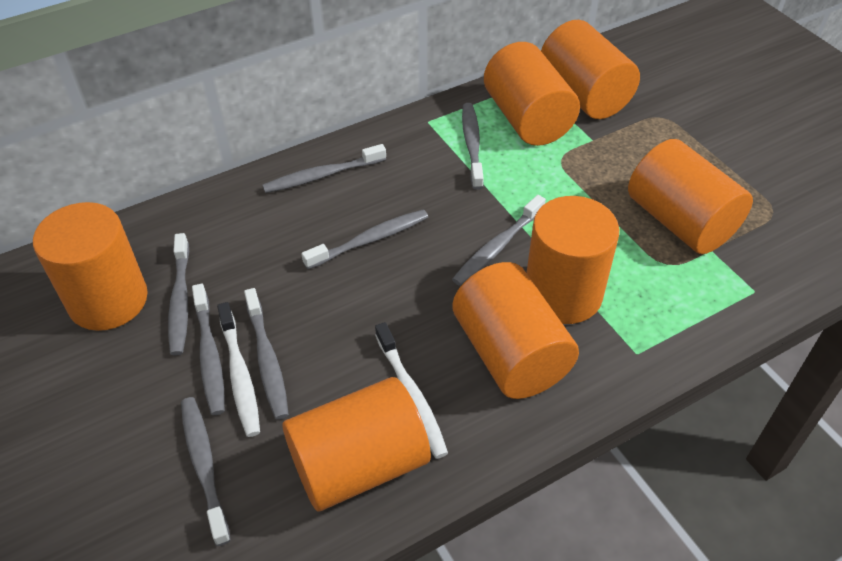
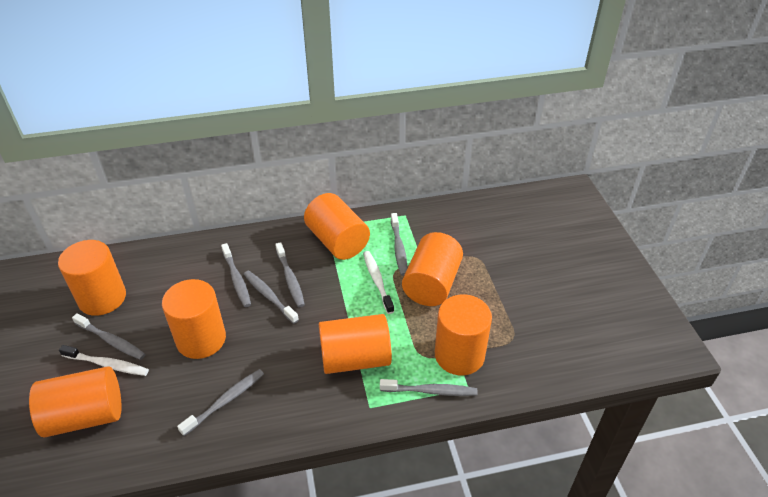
grey toothbrush: 8 -> 7

